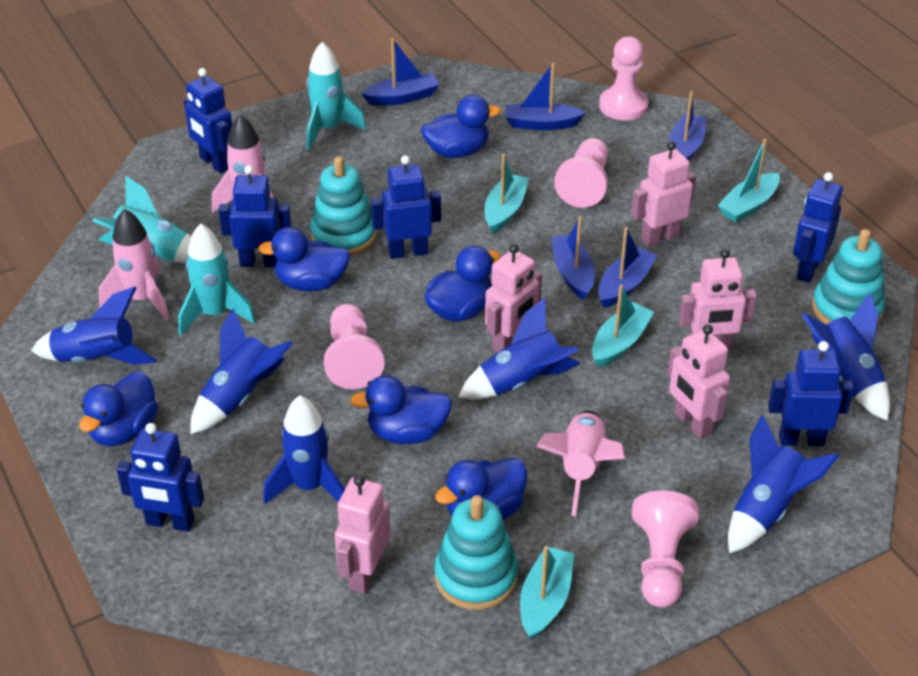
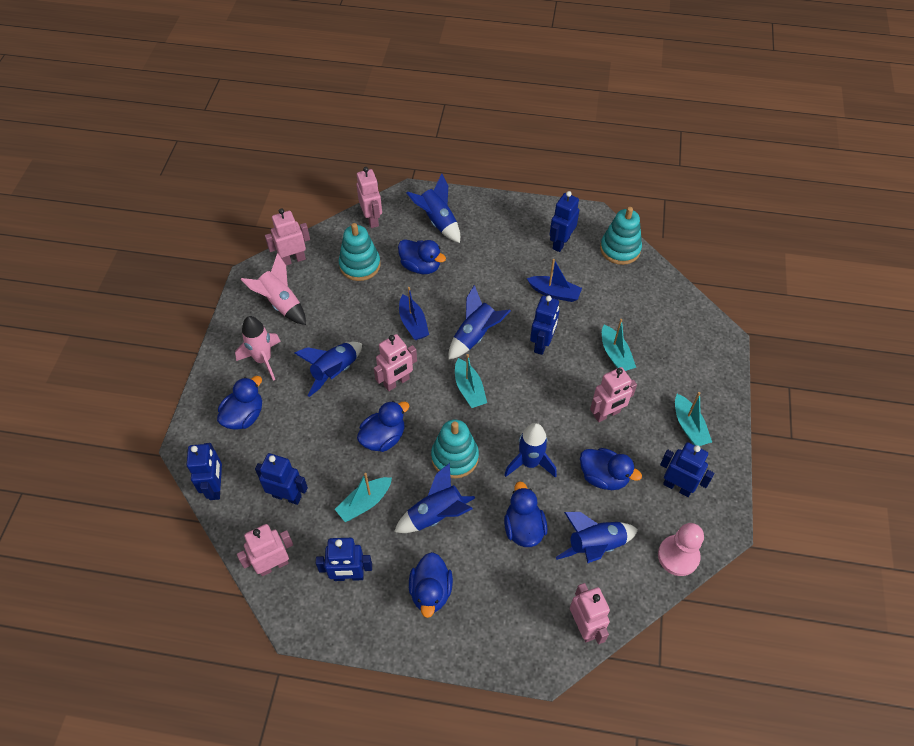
blue boat: 5 -> 2
pink pawn: 4 -> 1
pink robot: 5 -> 6
pink rocket: 3 -> 2
turquoise rocket: 3 -> 0

